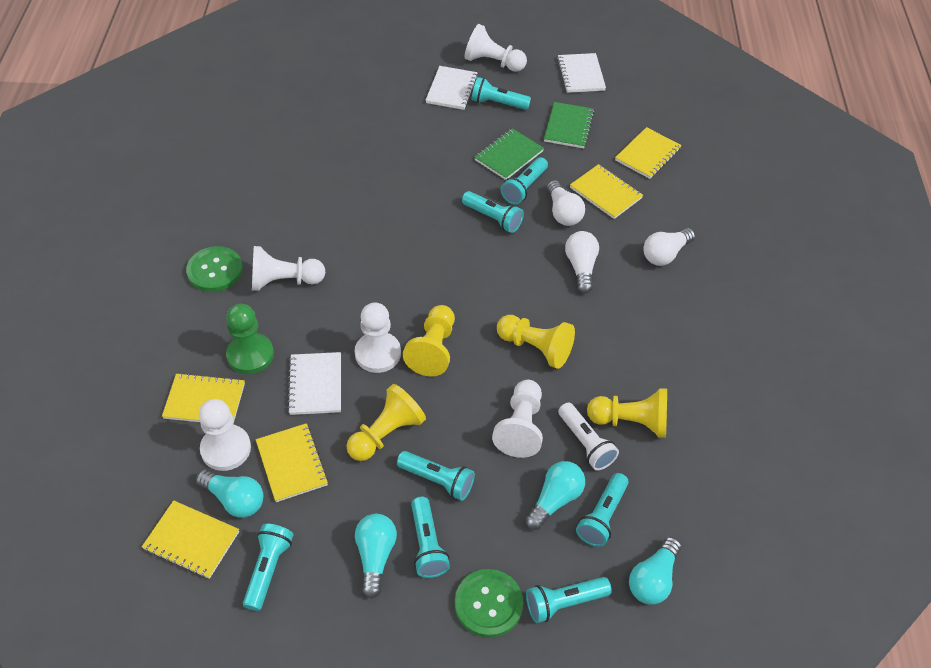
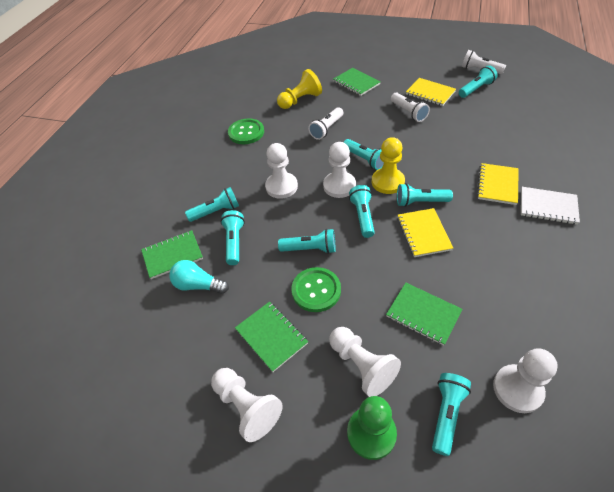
green notebook: 2 -> 4
turquoise light bulb: 4 -> 1
white flashlight: 1 -> 3
white light bulb: 3 -> 0
white notebook: 3 -> 1
yellow notebook: 5 -> 3
yellow pawn: 4 -> 2

